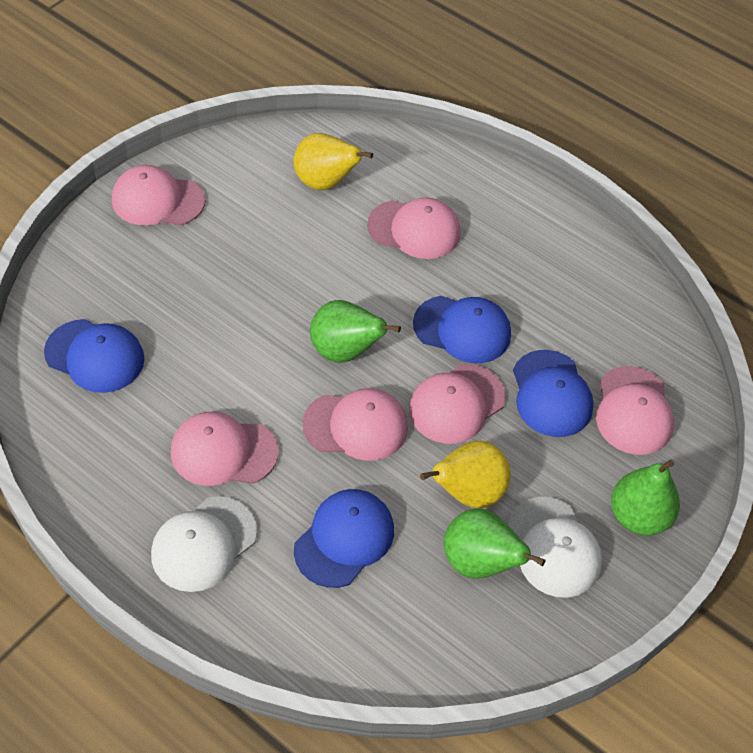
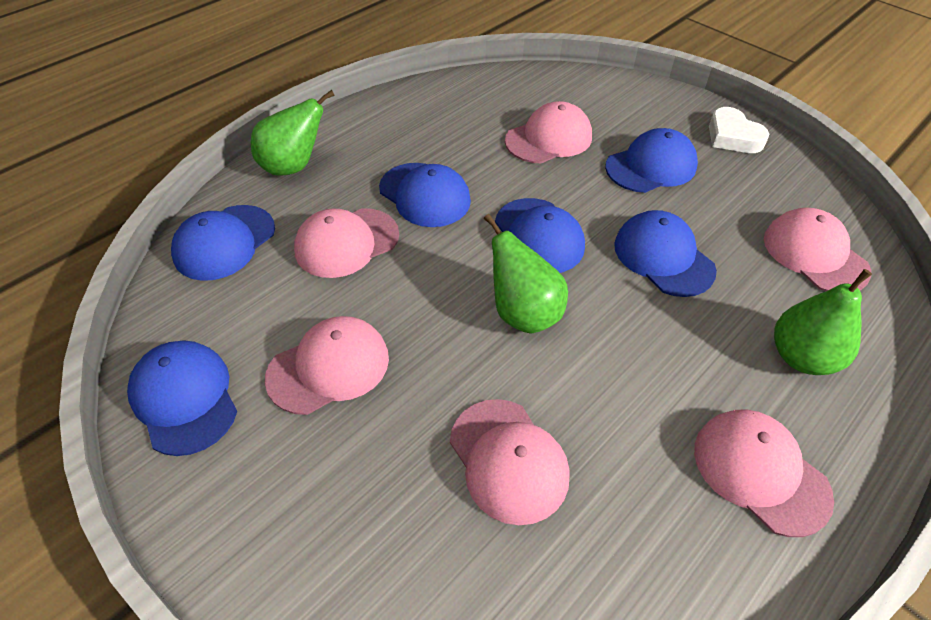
blue cap: 4 -> 6
white cap: 2 -> 0
white heart: 0 -> 1
yellow pear: 2 -> 0

